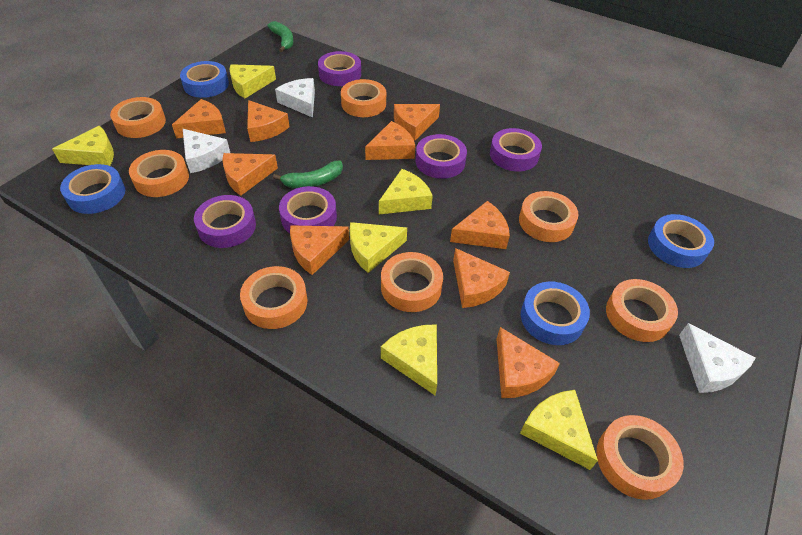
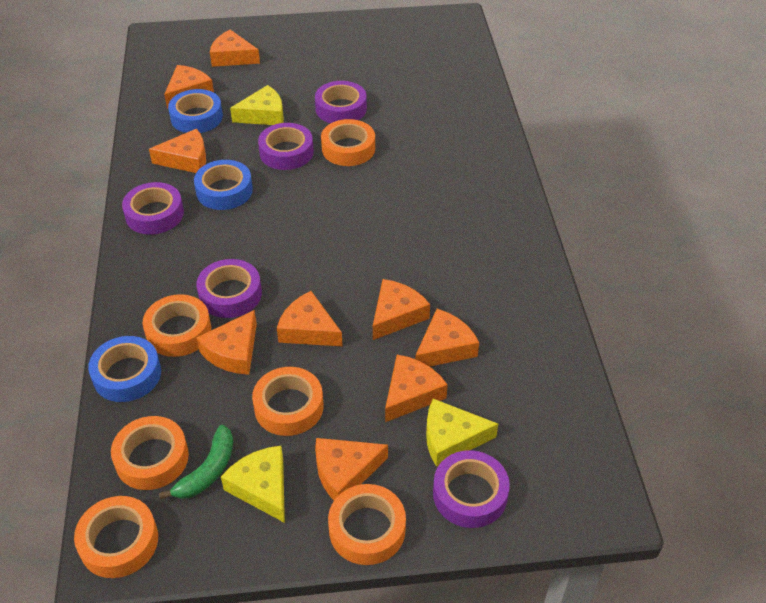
blue tape: 4 -> 3
green banana: 2 -> 1
orange tape: 8 -> 6
white cheese: 3 -> 0
yellow cheese: 6 -> 3

